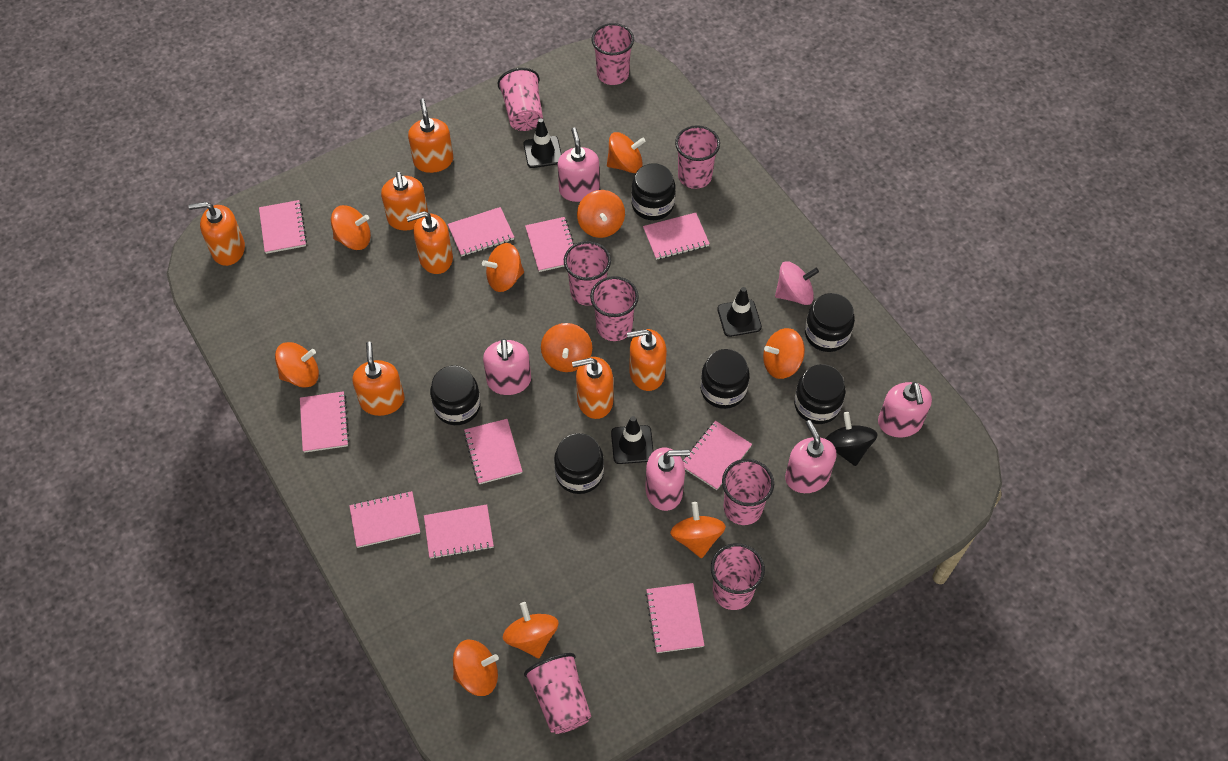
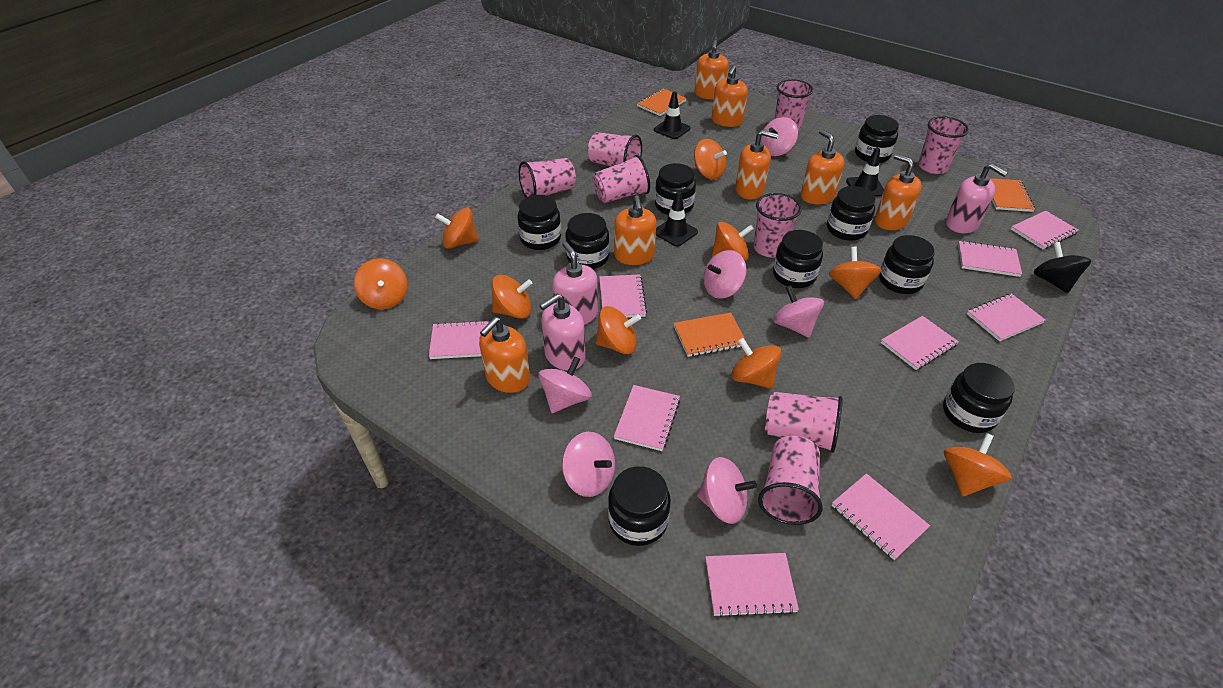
black jar: 6 -> 9
orange notebook: 0 -> 3
orange spinning top: 10 -> 9
pink notebook: 10 -> 9
pink soap dispenser: 5 -> 3
pink spinning top: 1 -> 6

